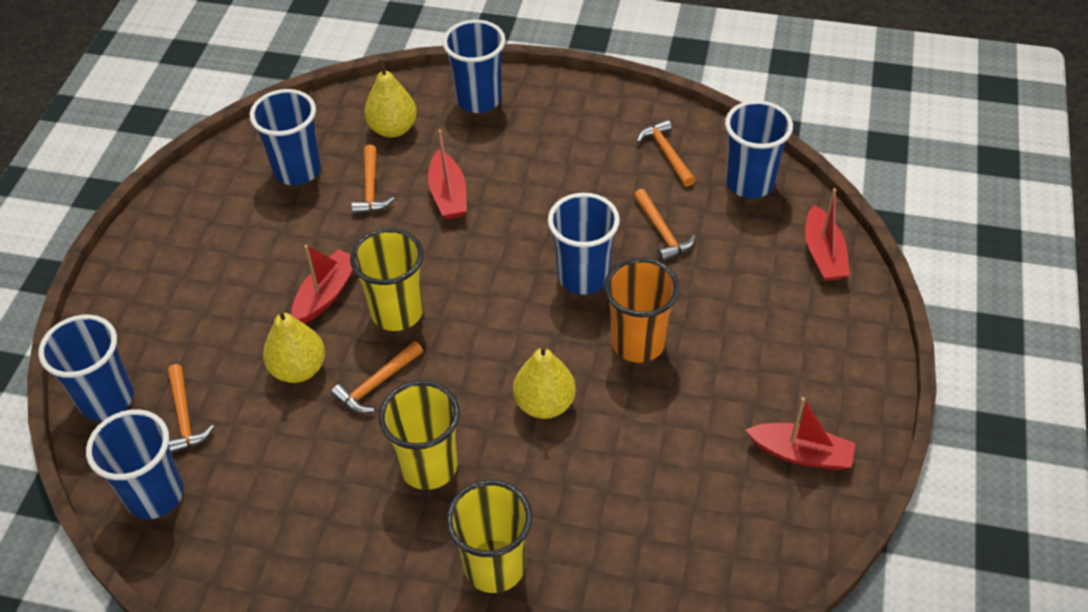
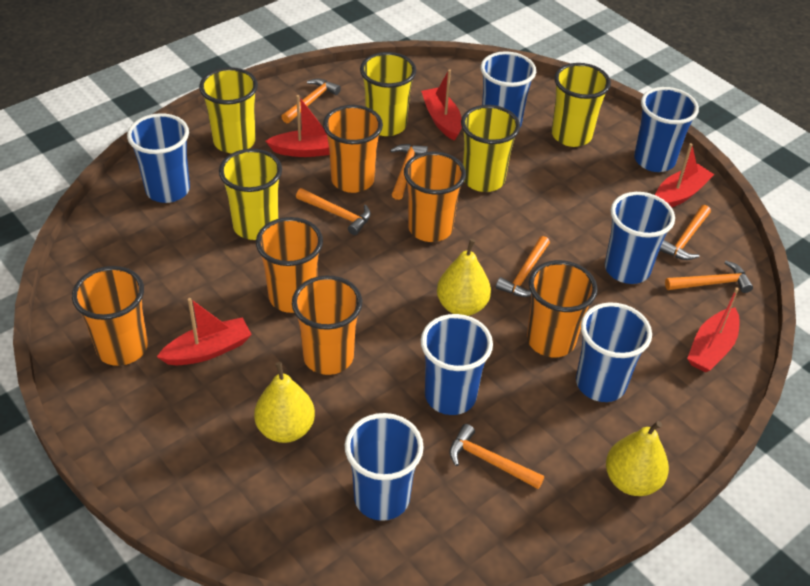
blue cup: 6 -> 7
orange cup: 1 -> 6
orange hammer: 5 -> 7
red boat: 4 -> 5
yellow cup: 3 -> 5

